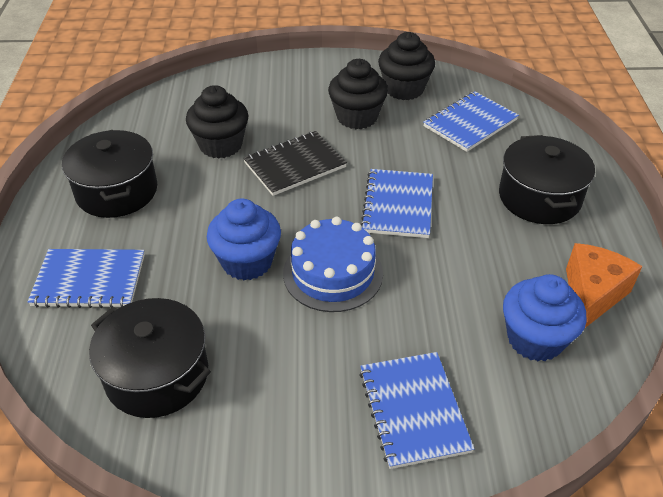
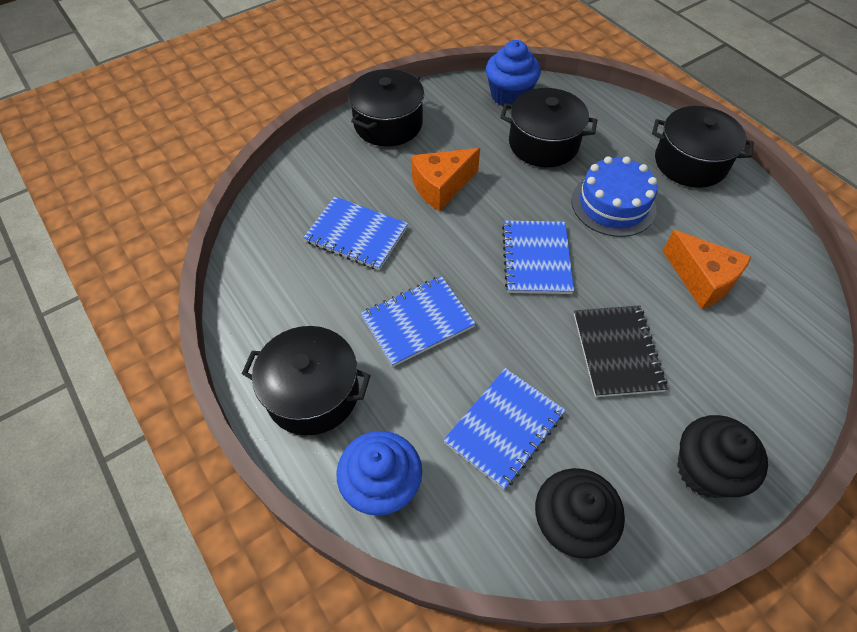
black cupcake: 3 -> 2
black pot: 3 -> 4
orange cheese: 1 -> 2

